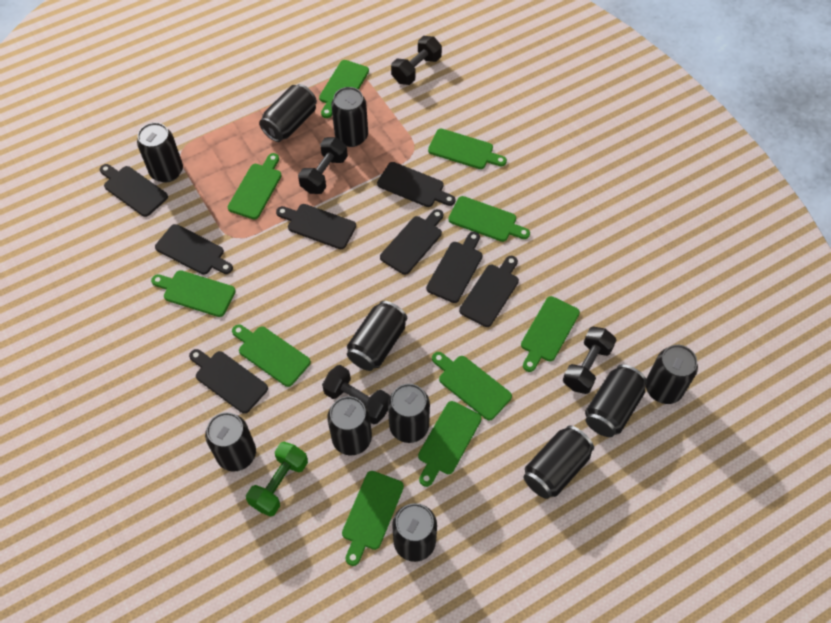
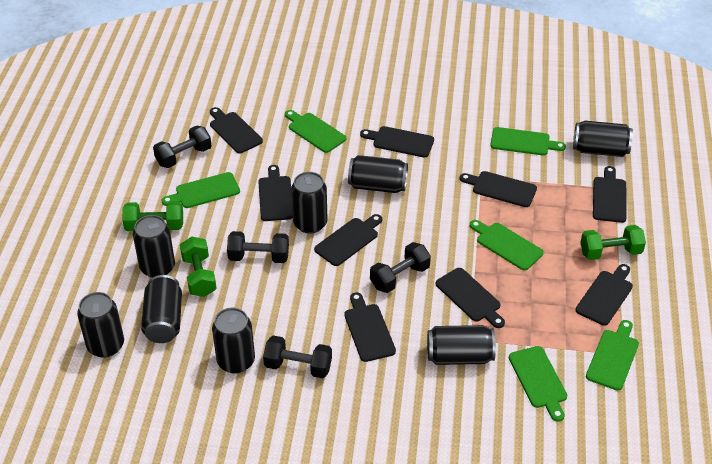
black can: 11 -> 8
black cutting board: 8 -> 9
green cutting board: 10 -> 6
green dumbbell: 1 -> 3

